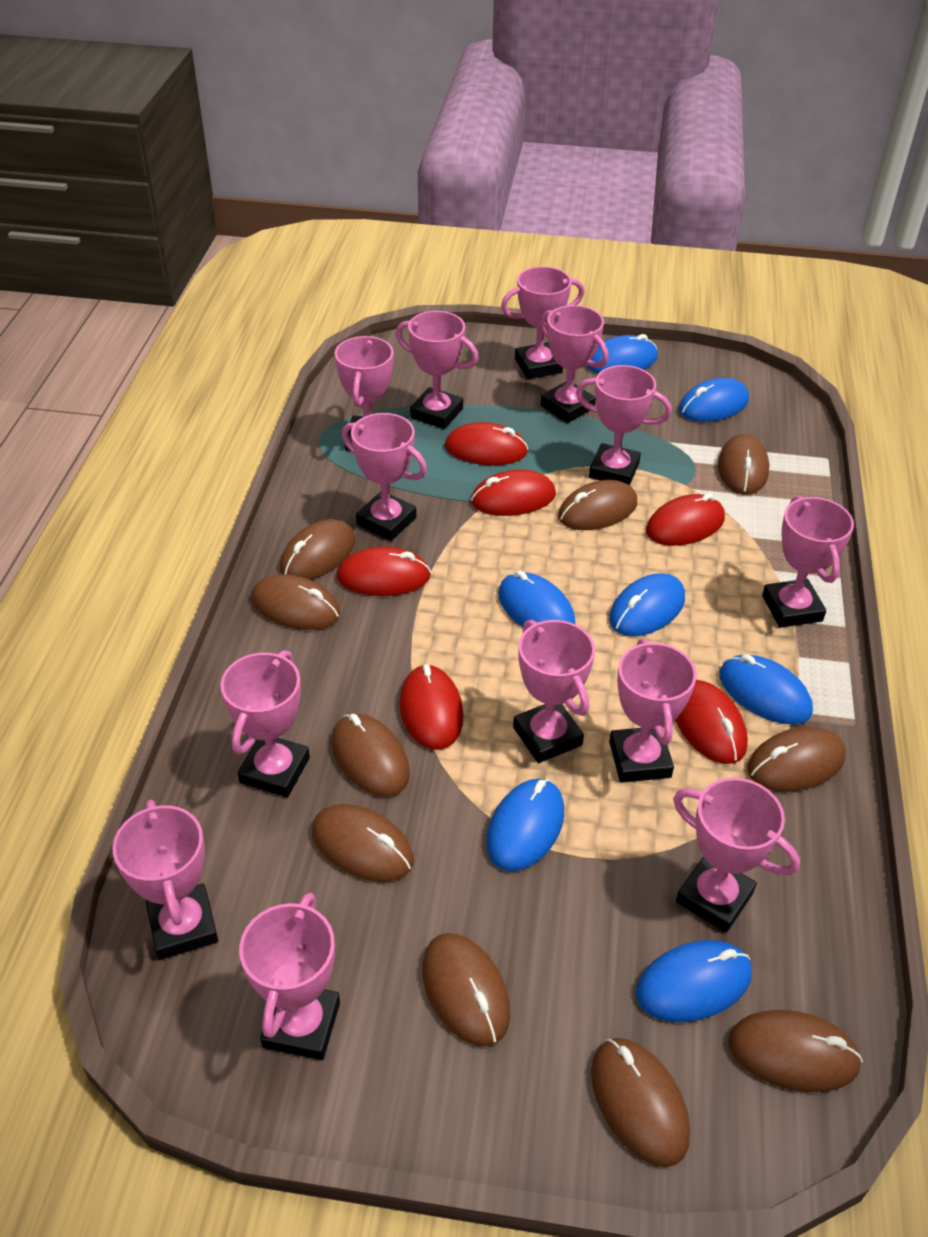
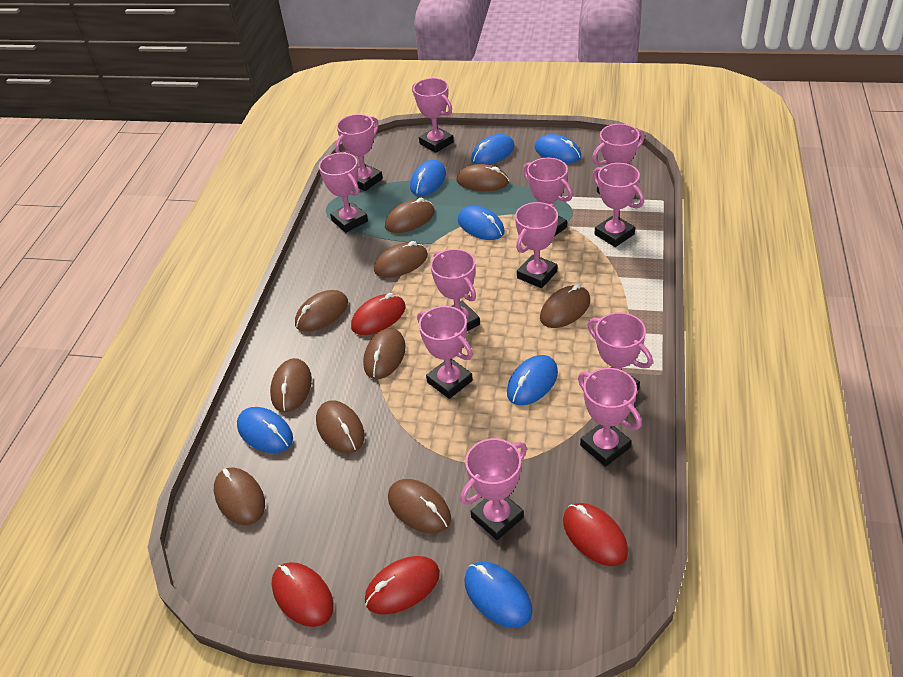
pink trophy: 13 -> 12
red mouse: 6 -> 4

